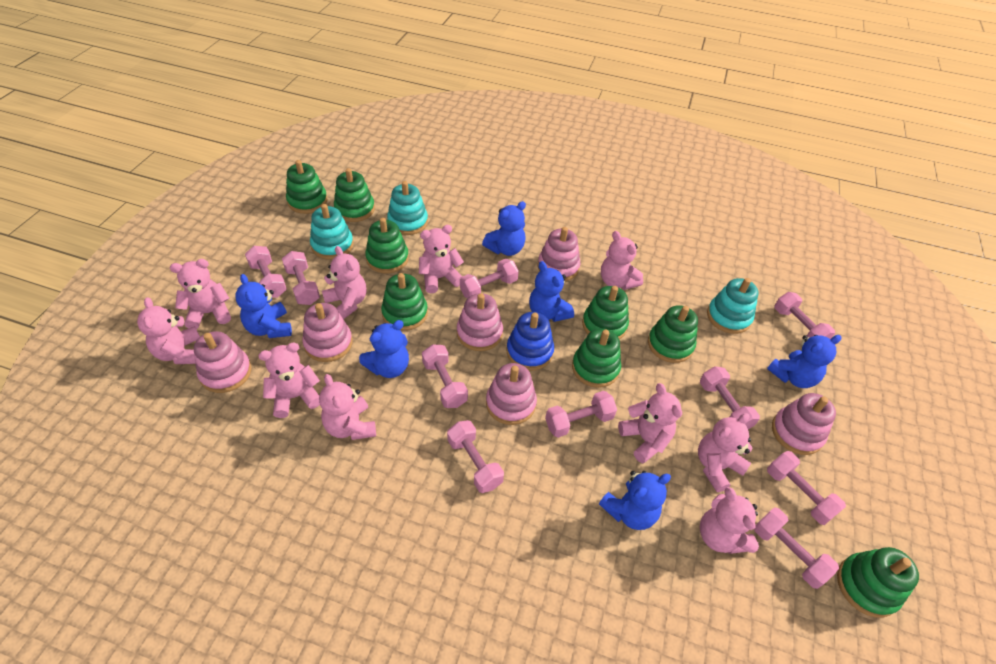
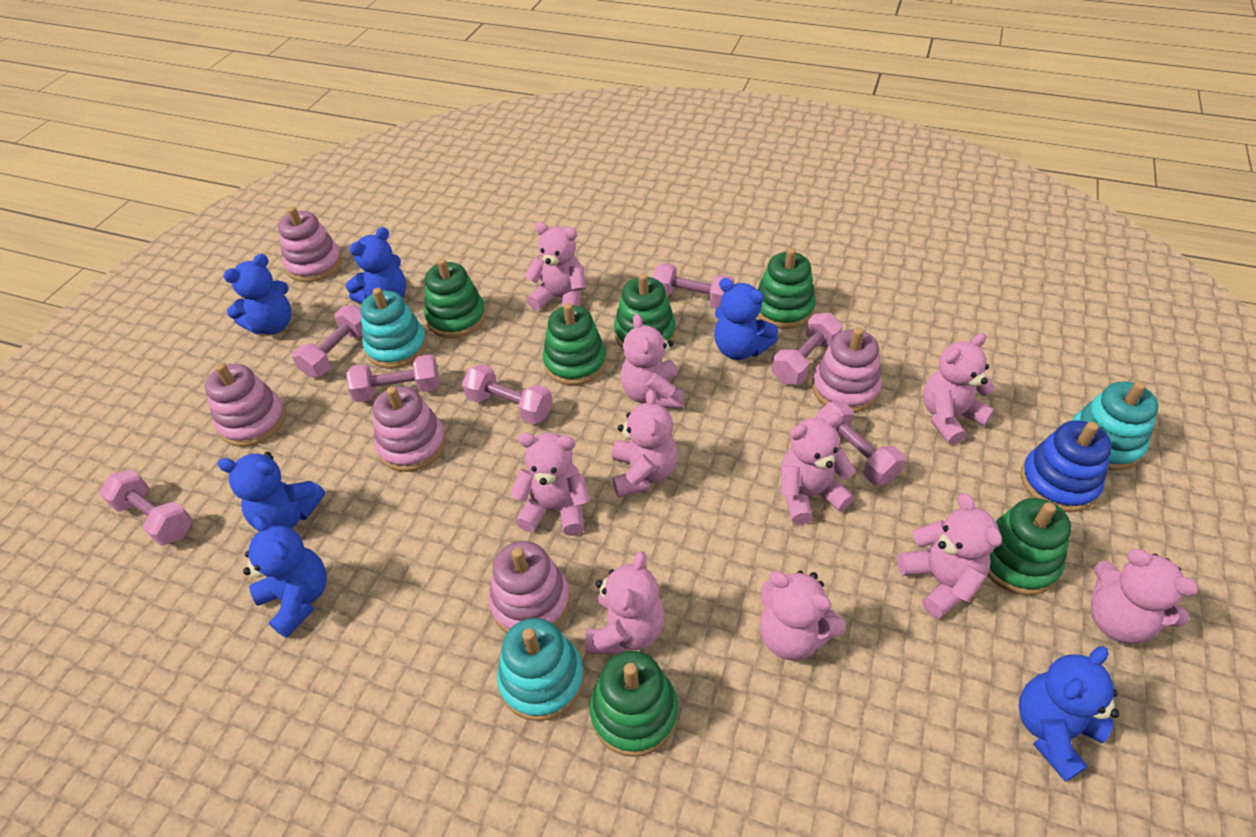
green stacking toy: 8 -> 6
pink dumbbell: 10 -> 7
pink stacking toy: 6 -> 5

